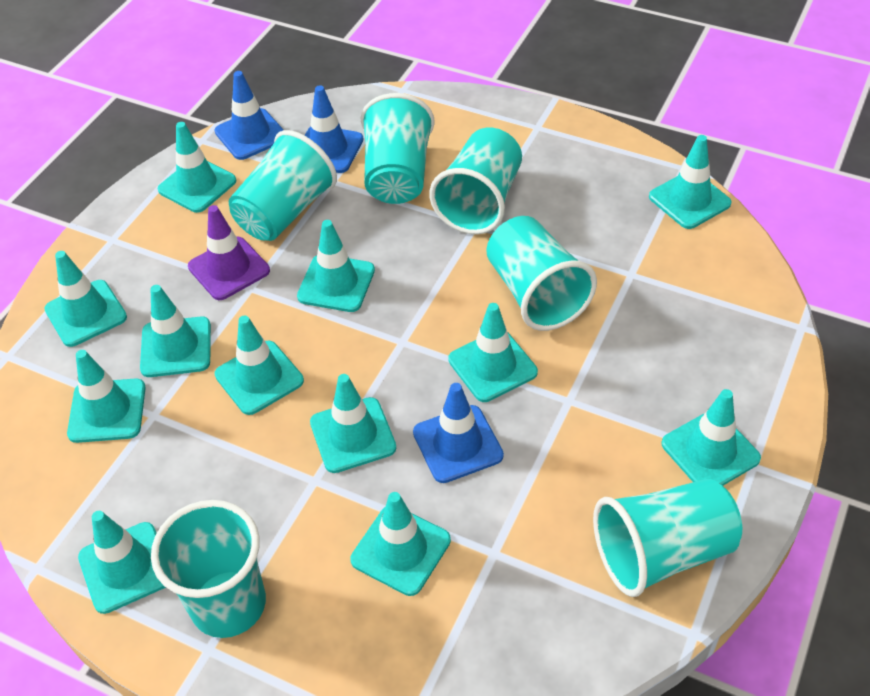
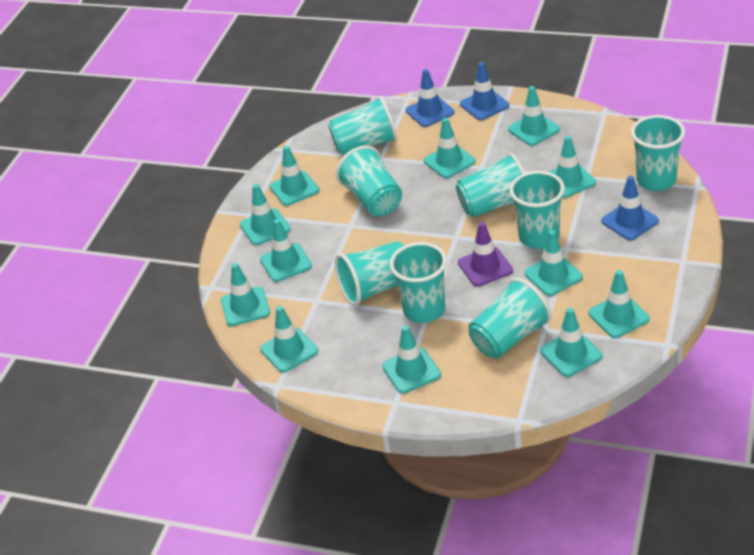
turquoise cup: 6 -> 8

